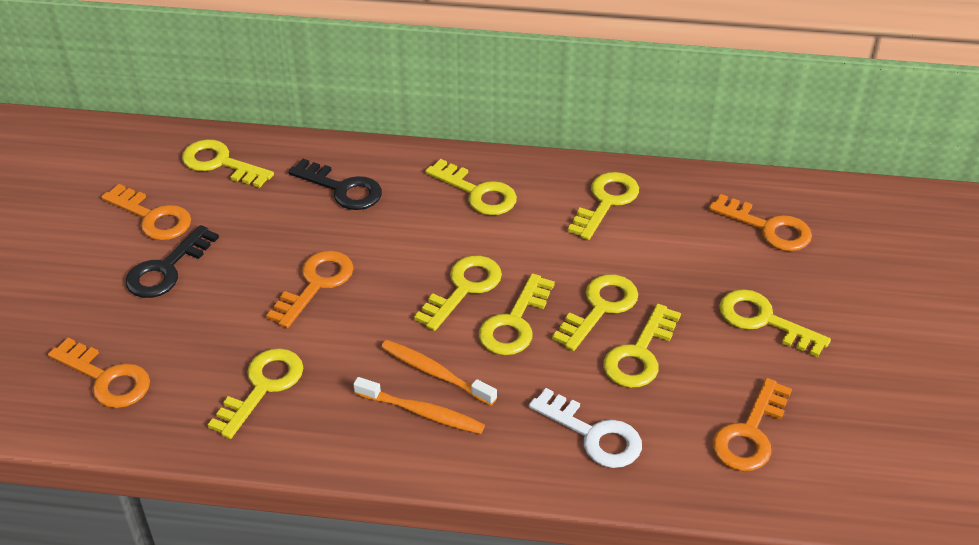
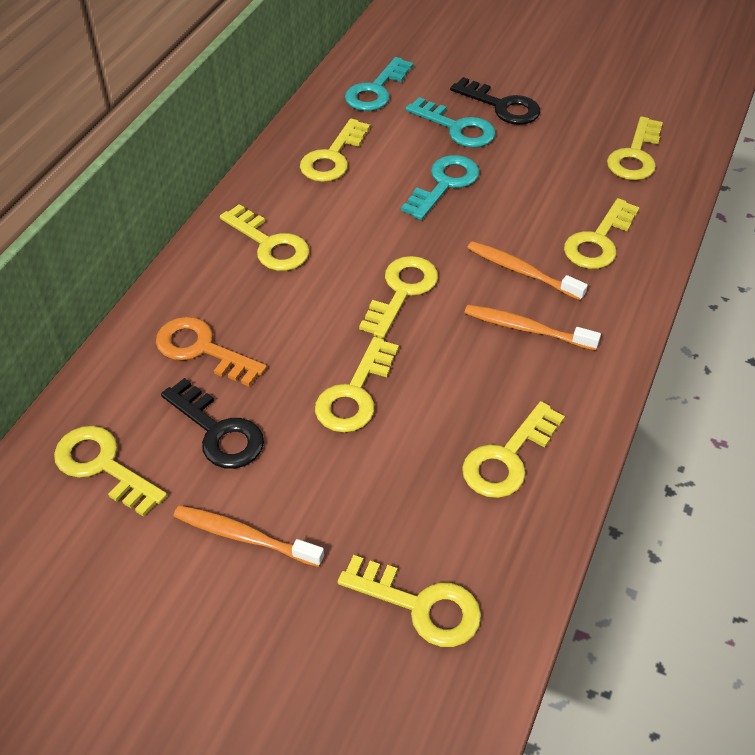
orange key: 5 -> 1
orange toothbrush: 2 -> 3
turquoise key: 0 -> 3
white key: 1 -> 0

